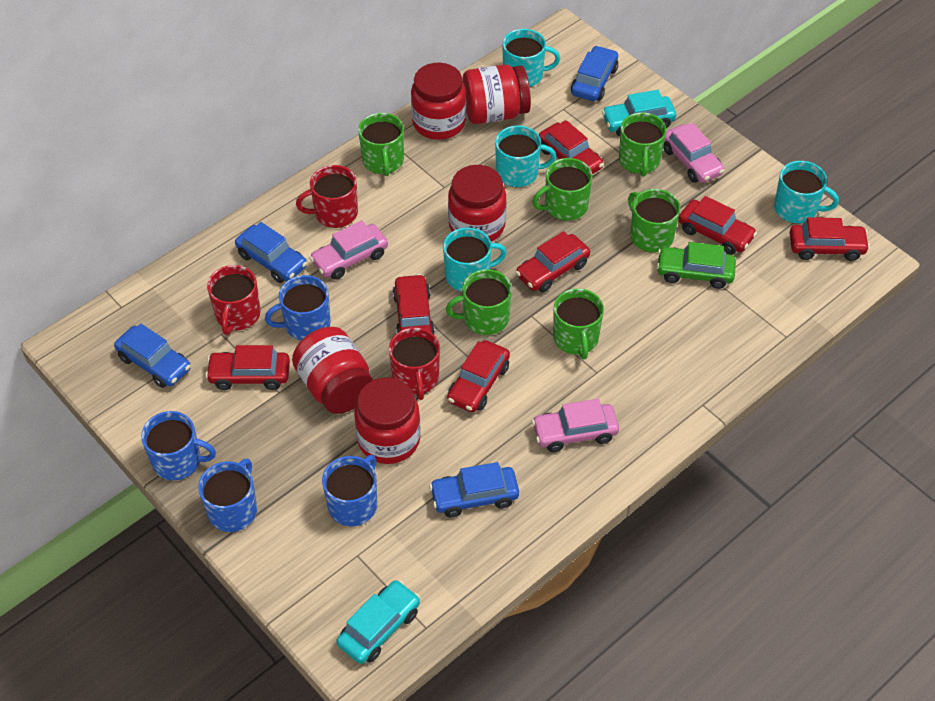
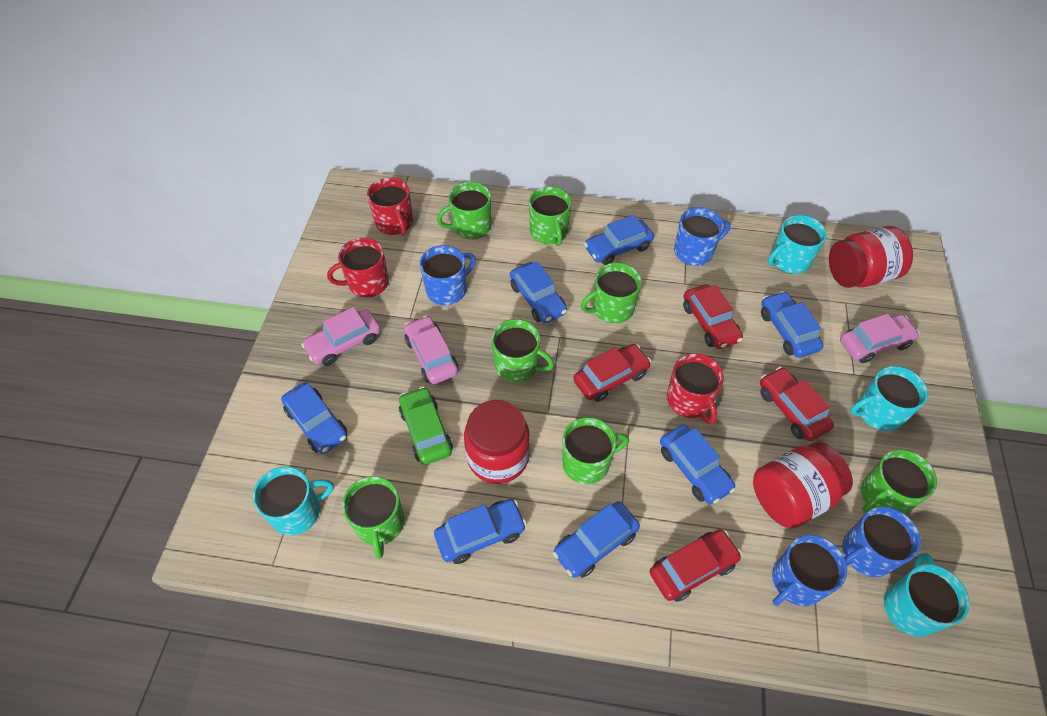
blue car: 4 -> 7
green mug: 6 -> 7
red car: 7 -> 4
red jar: 5 -> 3
turquoise car: 2 -> 0

